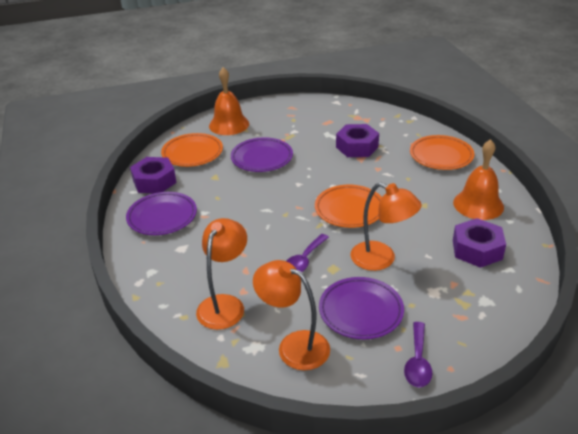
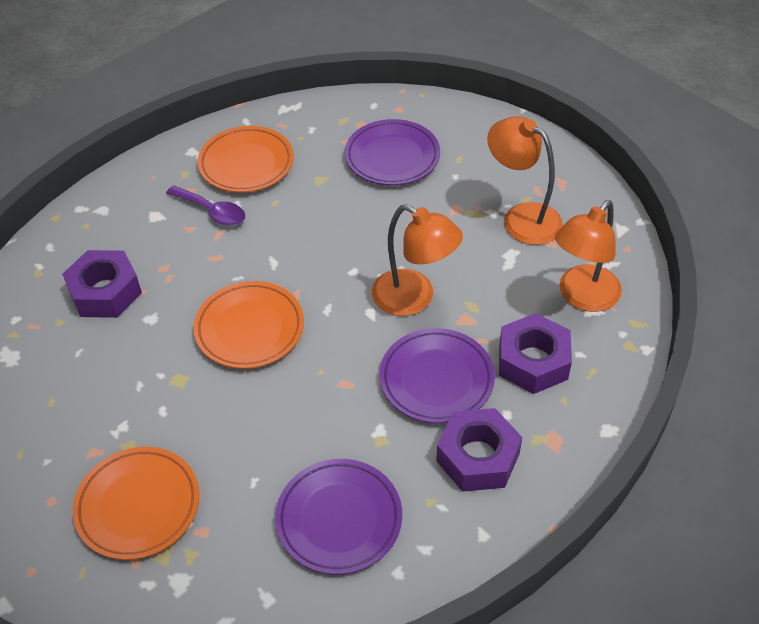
orange bell: 2 -> 0
purple spoon: 2 -> 1

